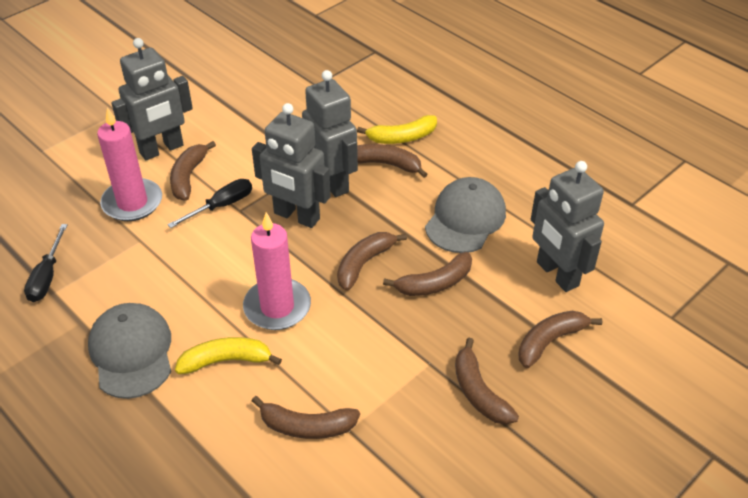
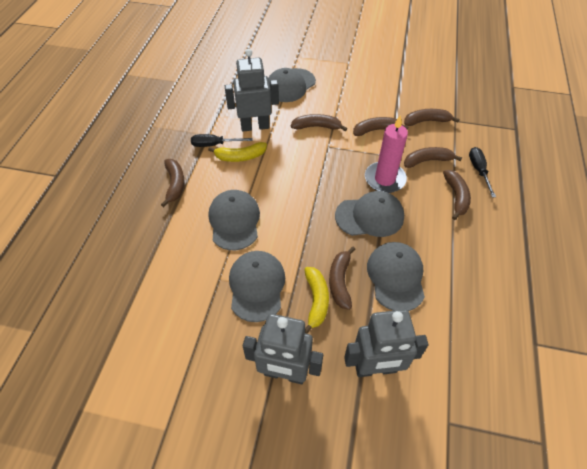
grey cap: 2 -> 5
grey robot: 4 -> 3
pink candle: 2 -> 1

